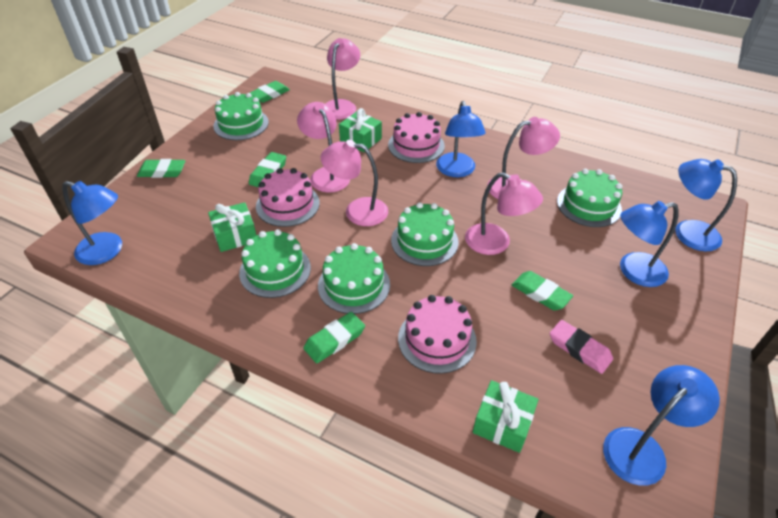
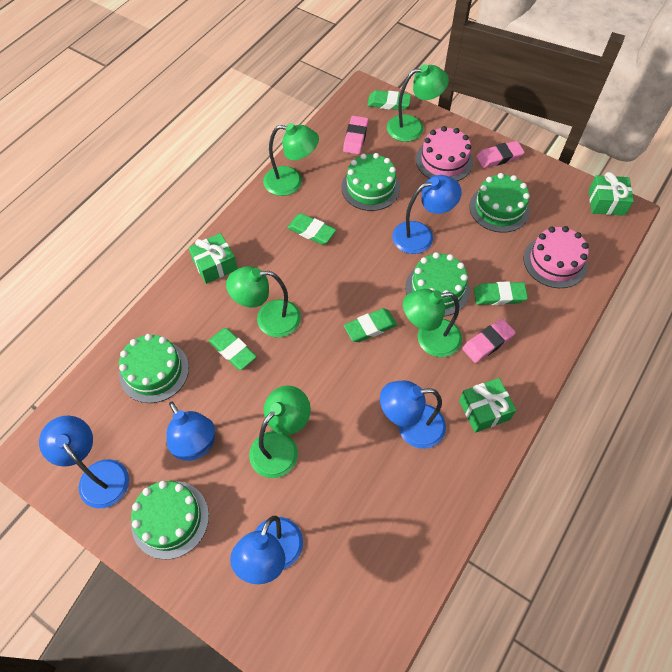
green lamp: 0 -> 5
pink cake: 3 -> 2
pink eraser: 1 -> 3
pink lamp: 5 -> 0

